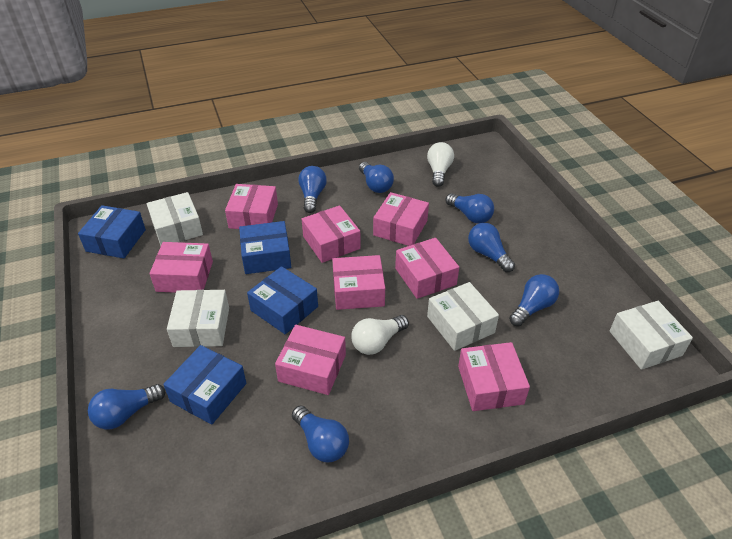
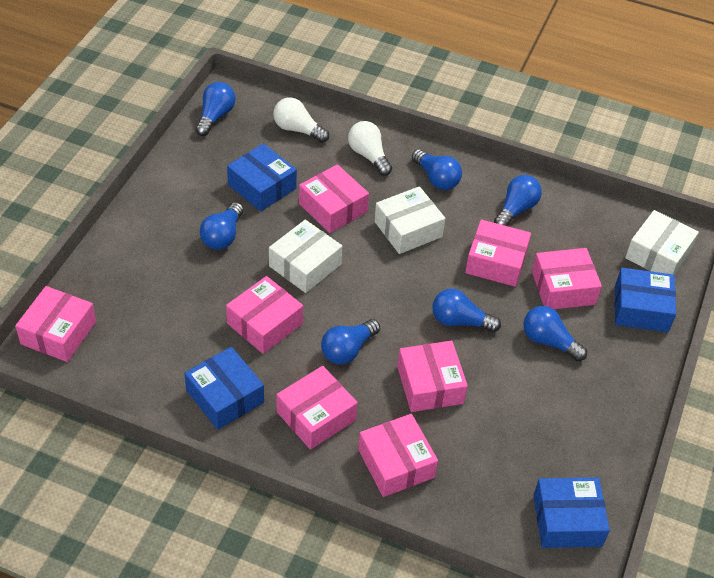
white box: 4 -> 3

